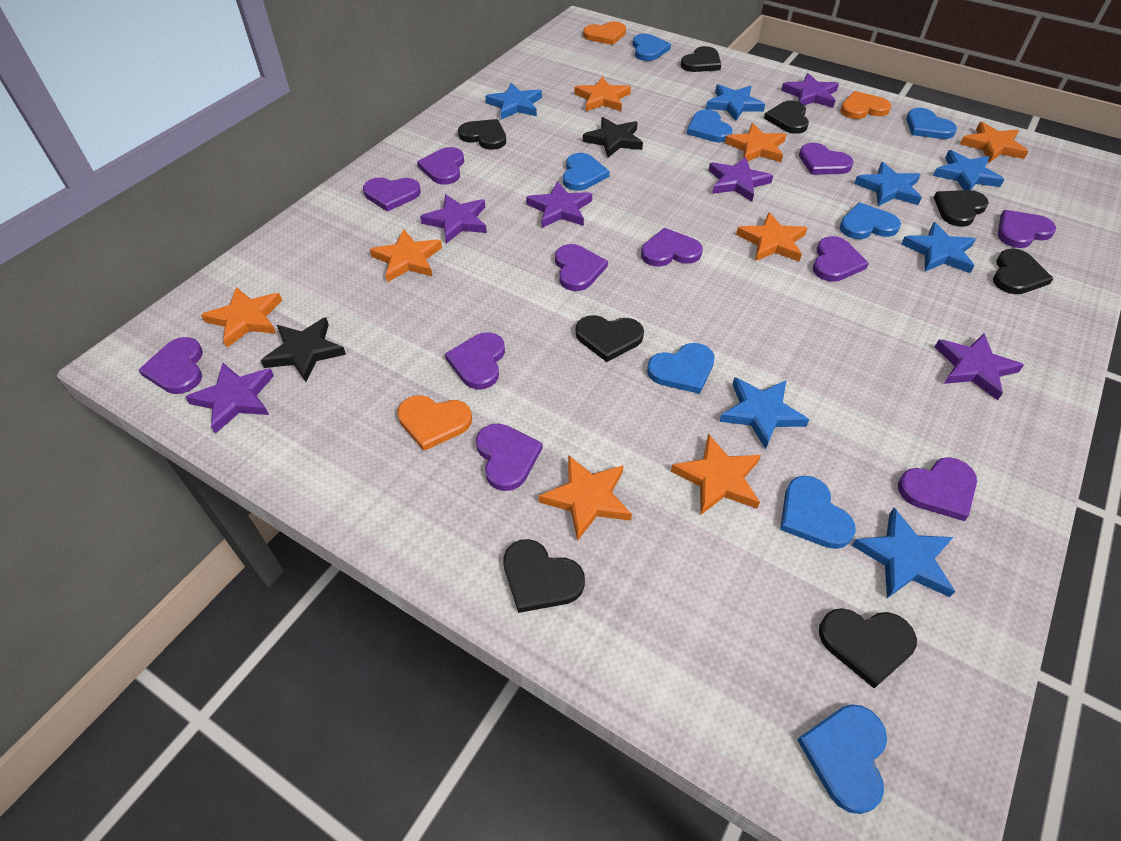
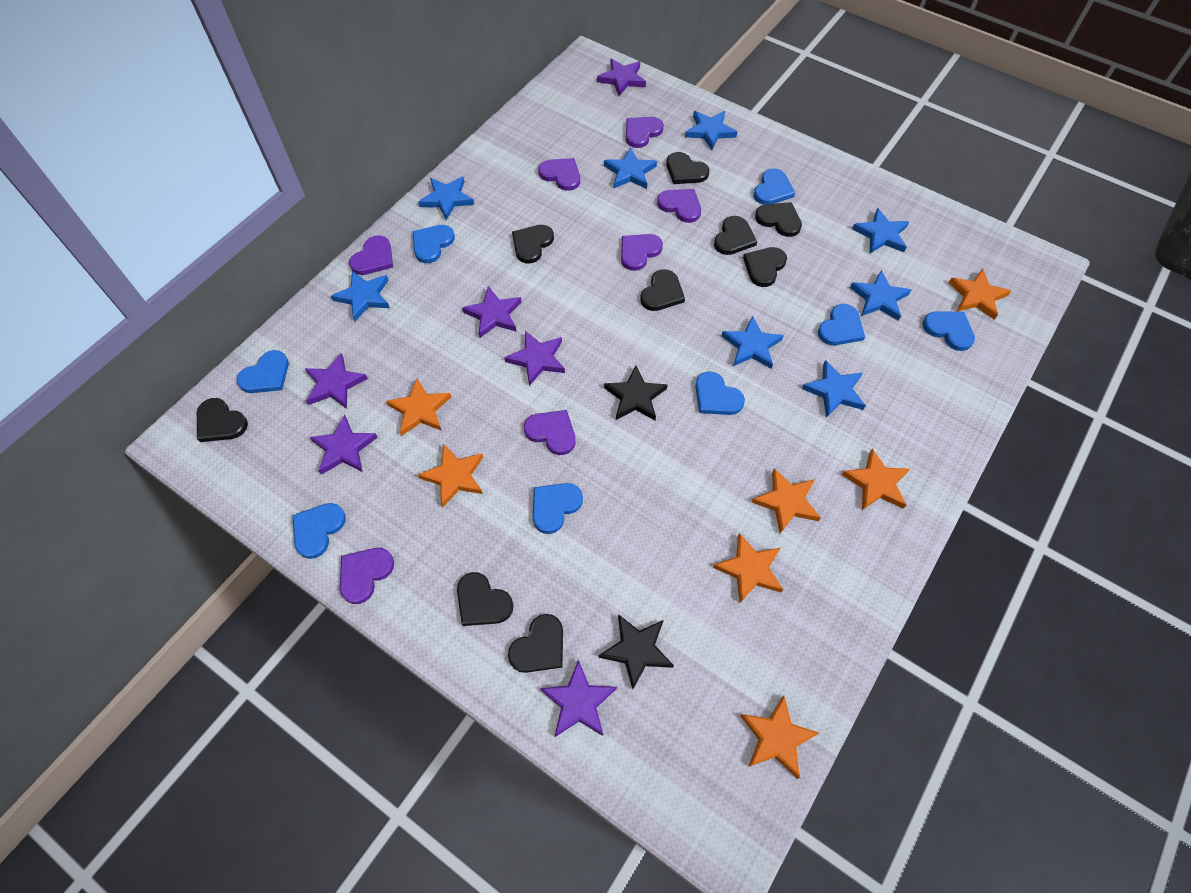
black heart: 8 -> 9
blue star: 7 -> 8
orange heart: 3 -> 0
orange star: 8 -> 7
purple heart: 11 -> 7

